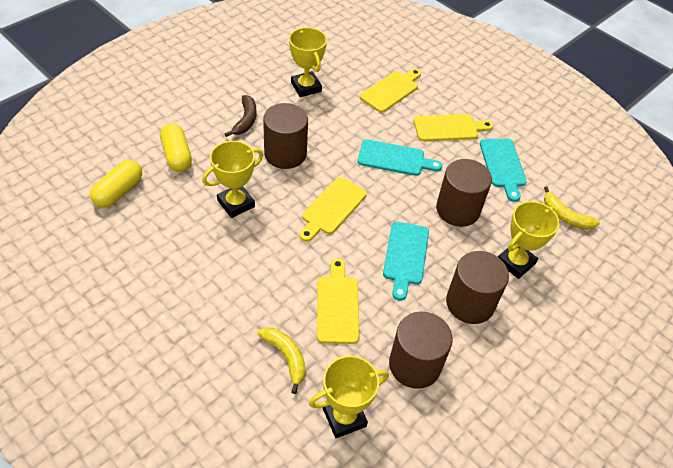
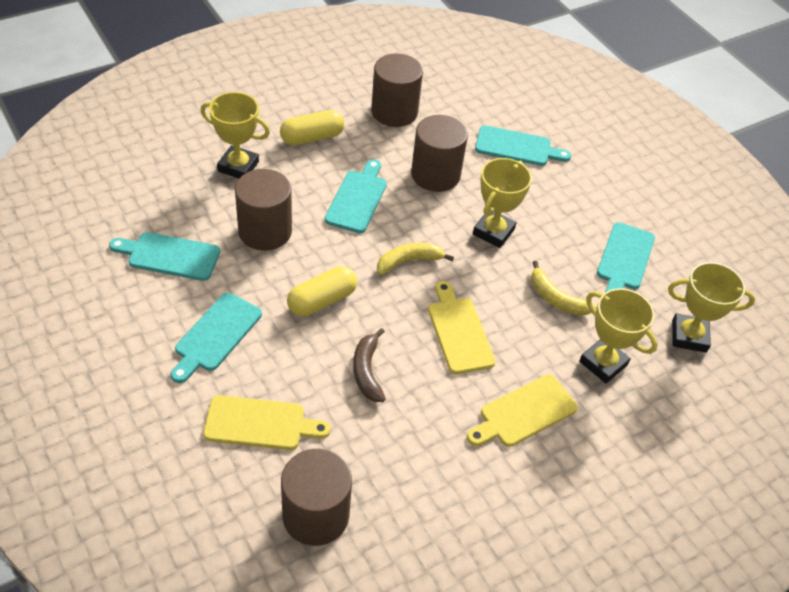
turquoise cutting board: 3 -> 5
yellow cutting board: 4 -> 3

